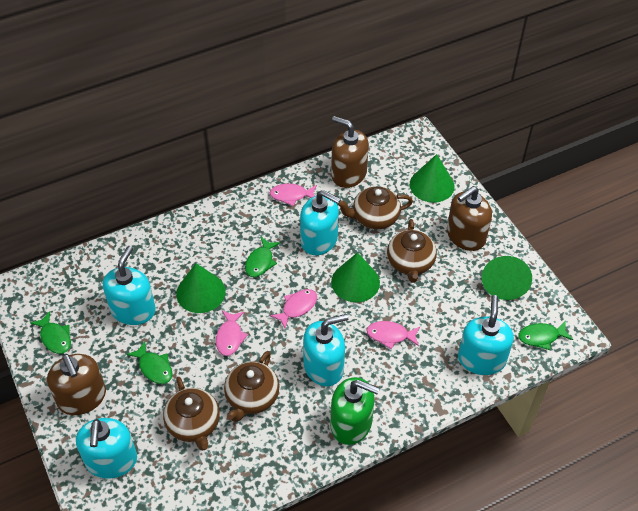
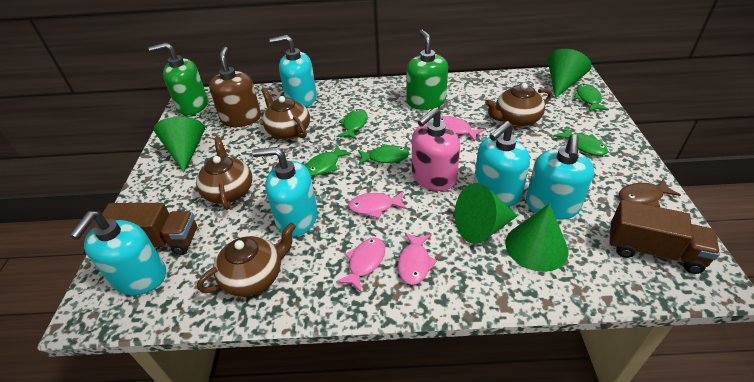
brown fish: 0 -> 1
brown soap dispenser: 3 -> 1
brown truck: 0 -> 2
green fish: 4 -> 5
green soap dispenser: 1 -> 2
pink soap dispenser: 0 -> 1

